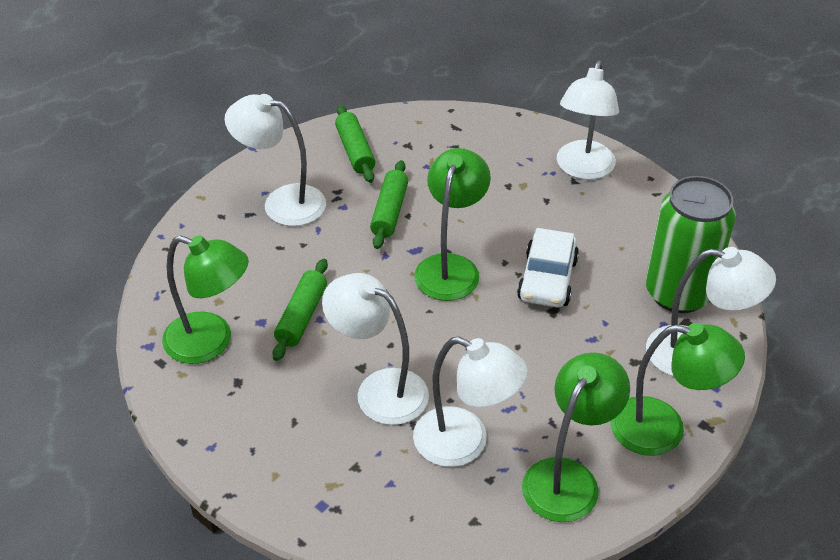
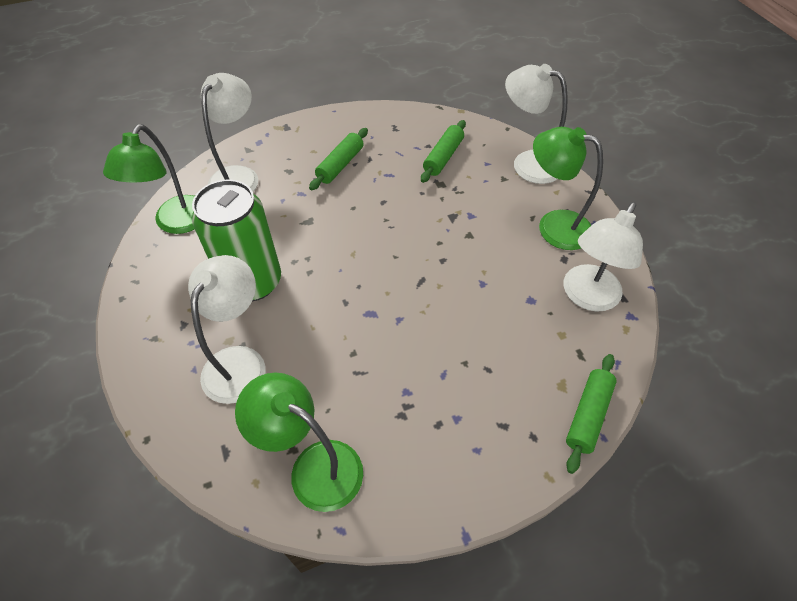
green lamp: 4 -> 3
white car: 1 -> 0
white lamp: 5 -> 4

